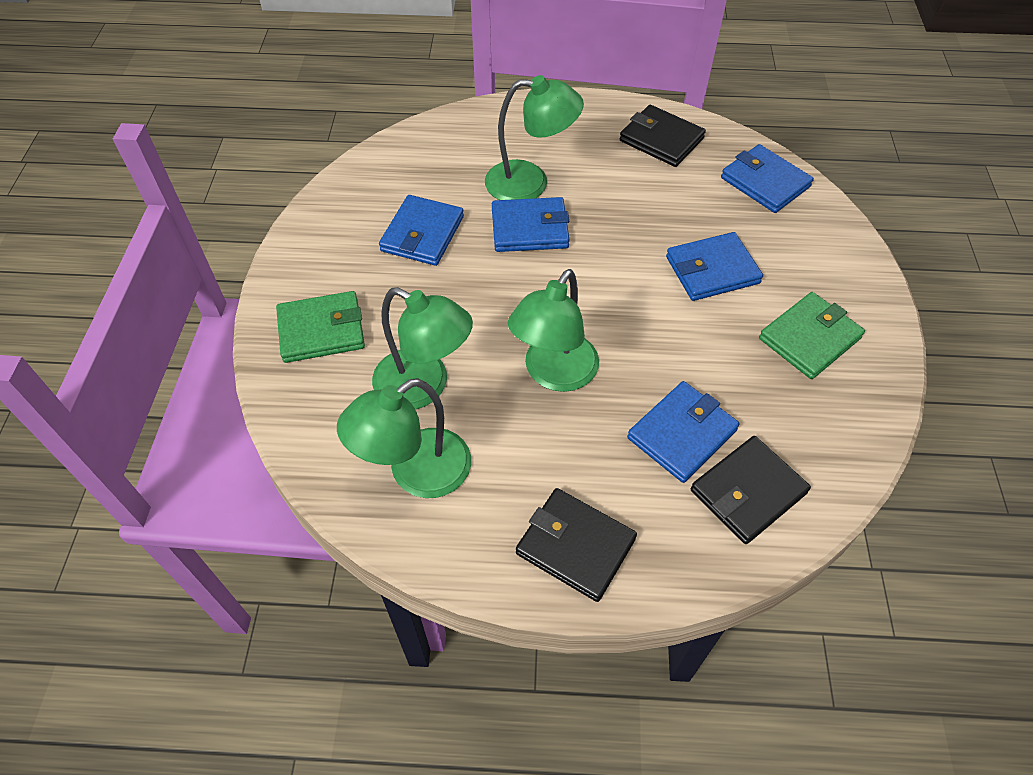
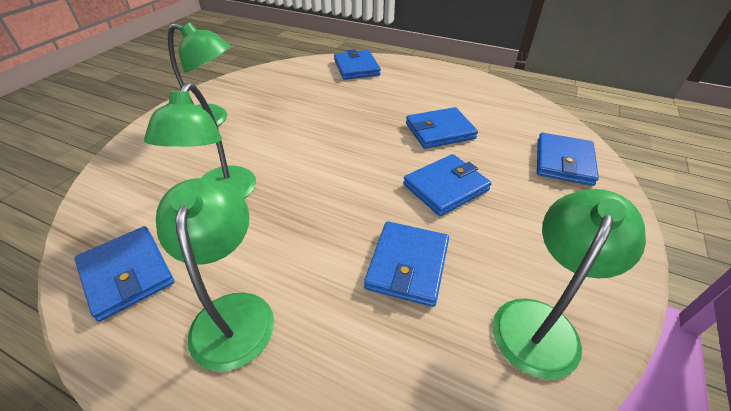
black wallet: 3 -> 0
blue wallet: 5 -> 6
green wallet: 2 -> 0

